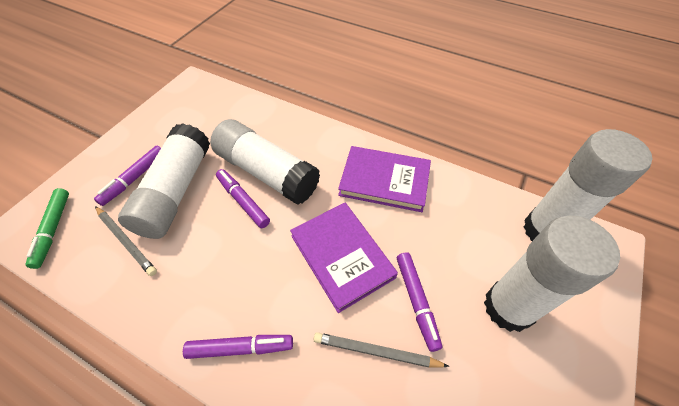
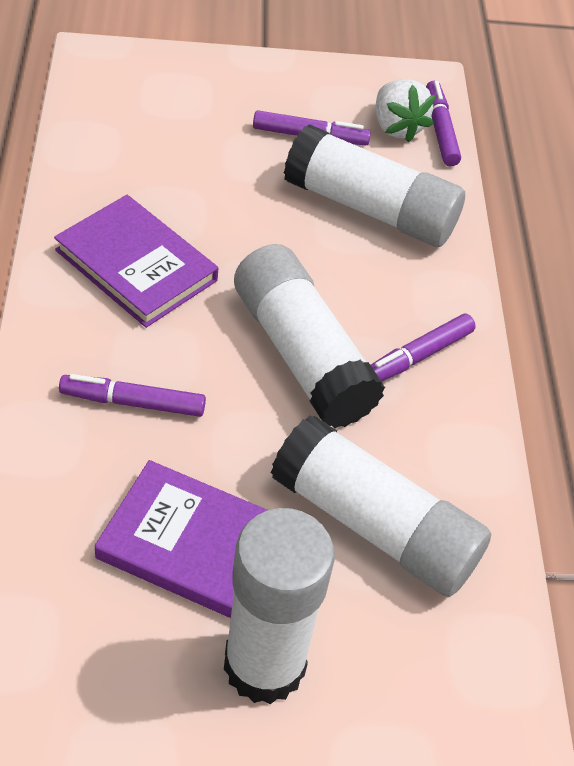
green marker: 1 -> 0
grey pencil: 2 -> 0
white strawberry: 0 -> 1

